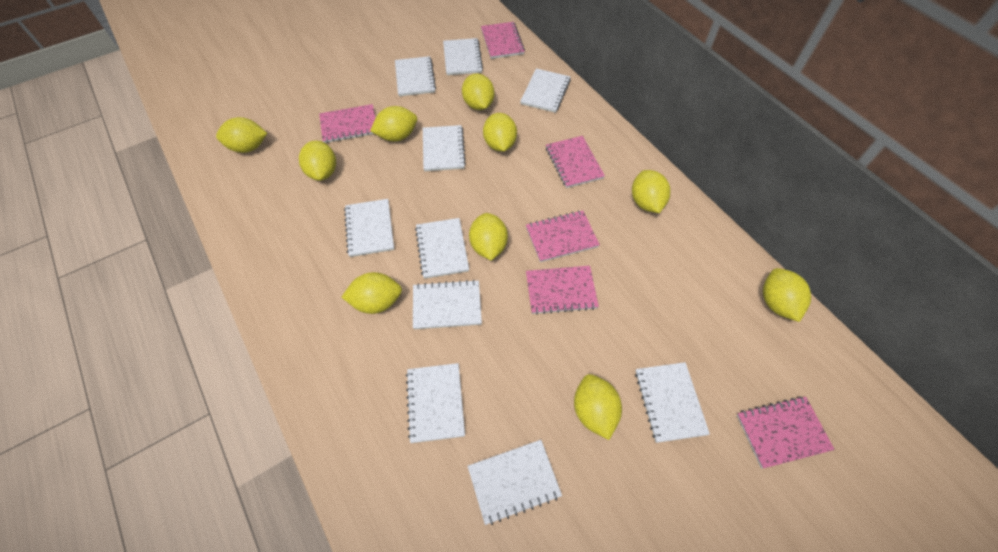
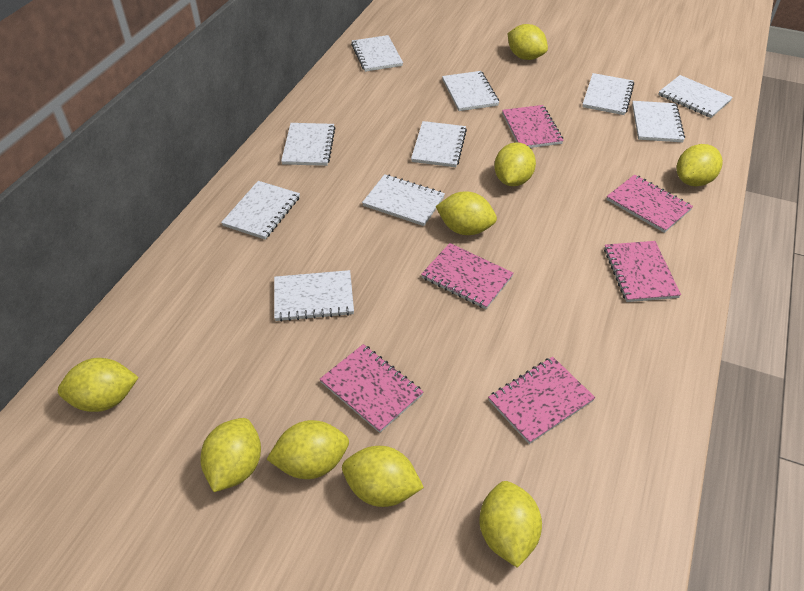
yellow lemon: 10 -> 9

